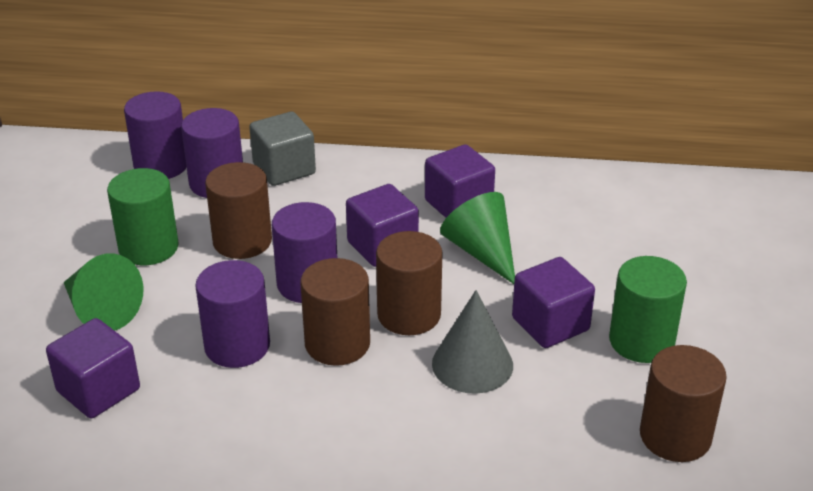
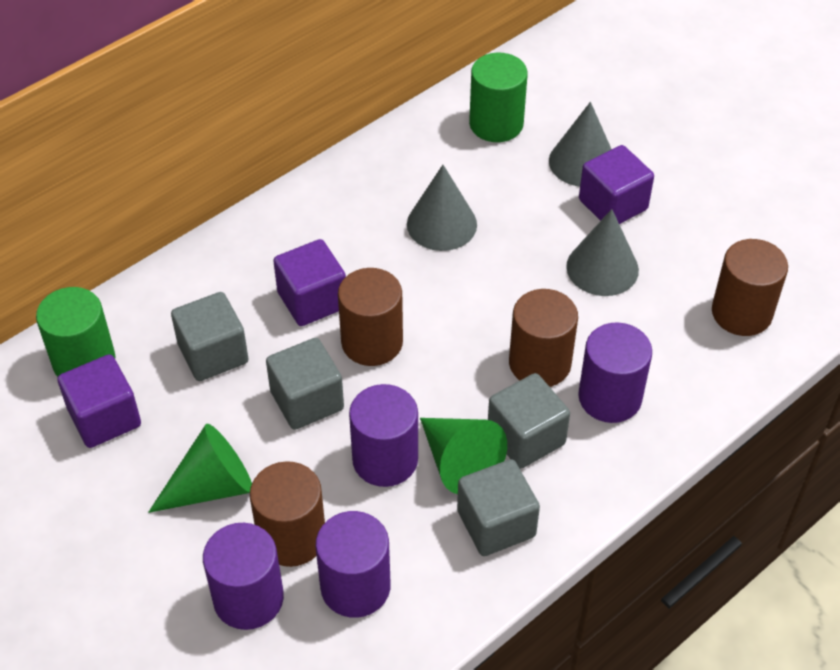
grey cone: 1 -> 3
grey cube: 1 -> 4
purple cube: 4 -> 3

